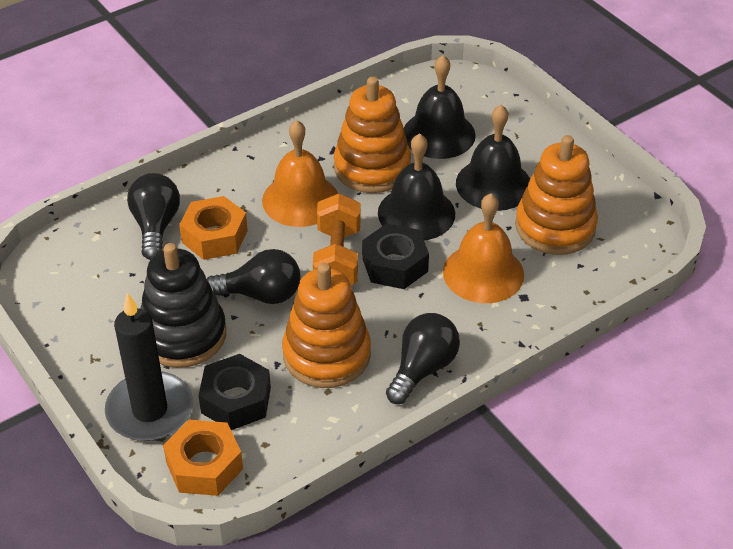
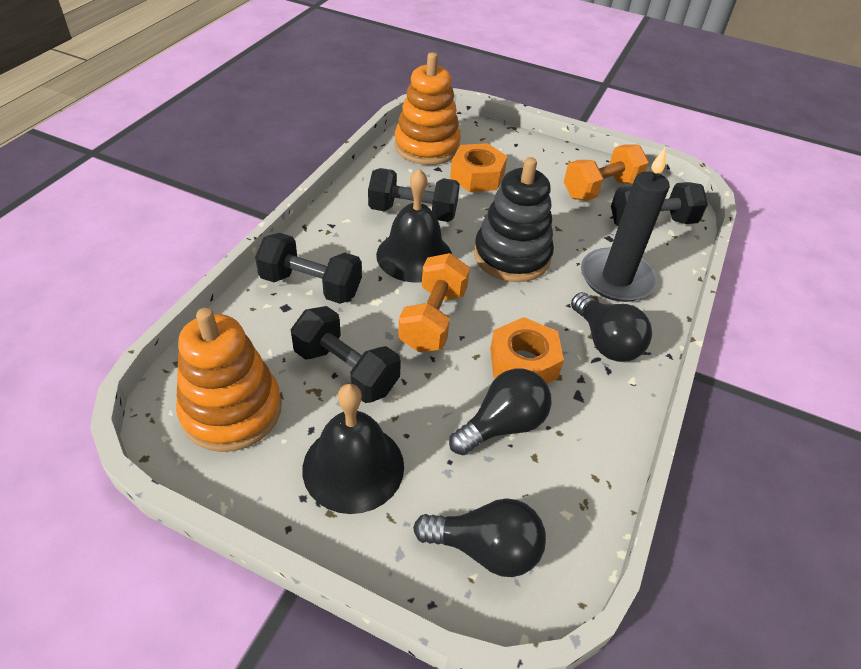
black bell: 3 -> 2
black dumbbell: 0 -> 4
black nut: 2 -> 0
orange bell: 2 -> 0
orange dumbbell: 1 -> 2
orange stacking toy: 3 -> 2

